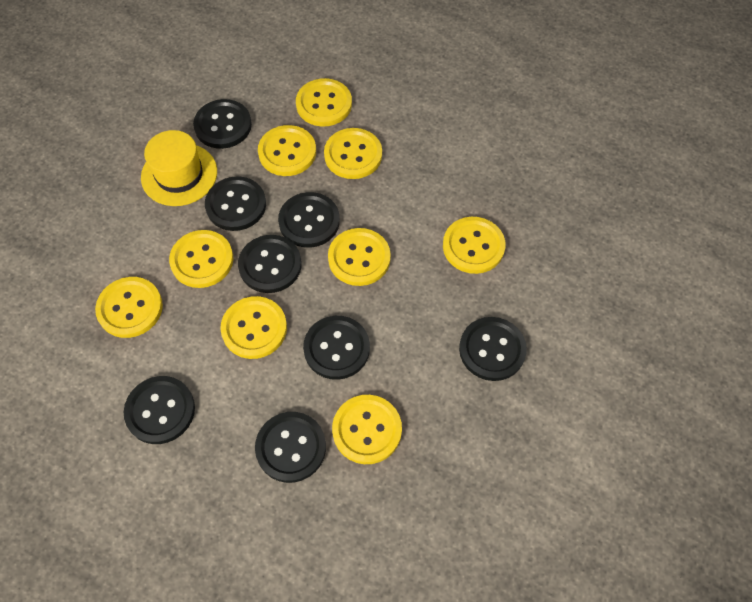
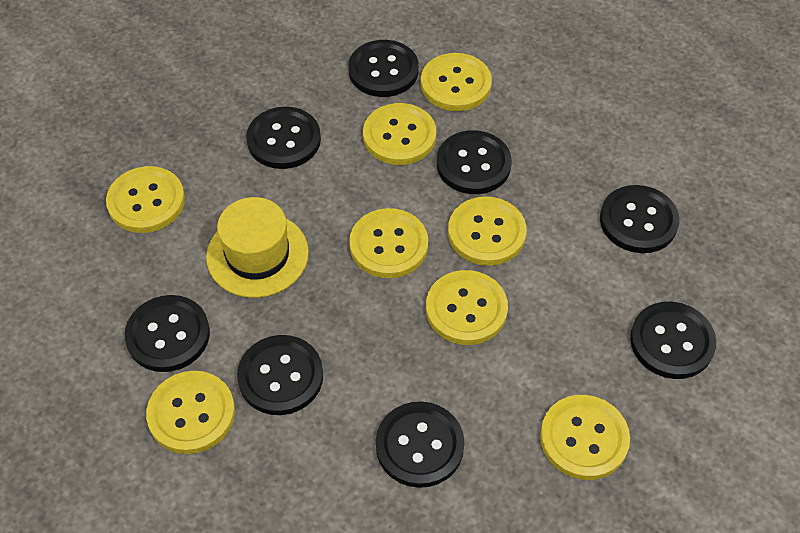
yellow button: 9 -> 8

